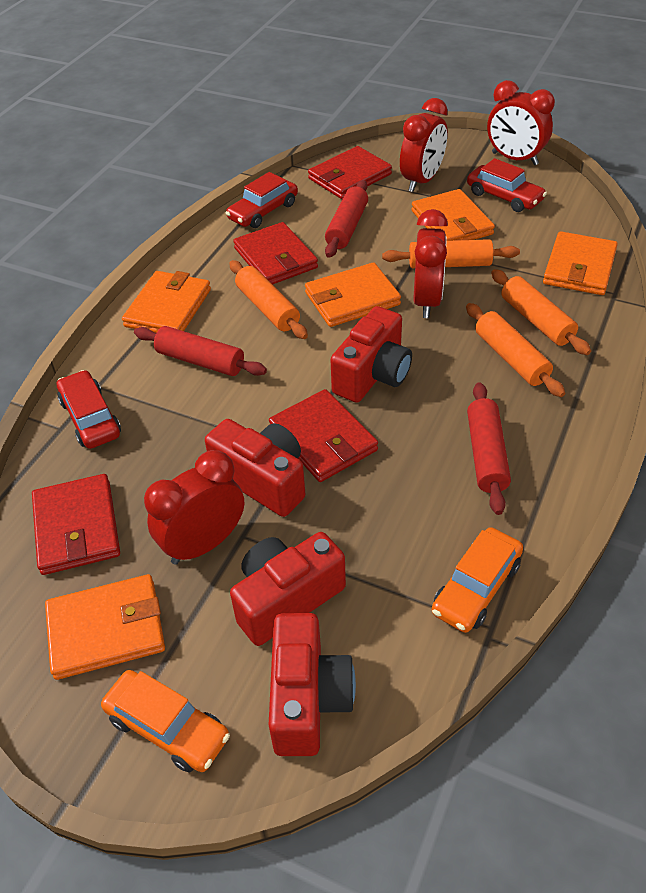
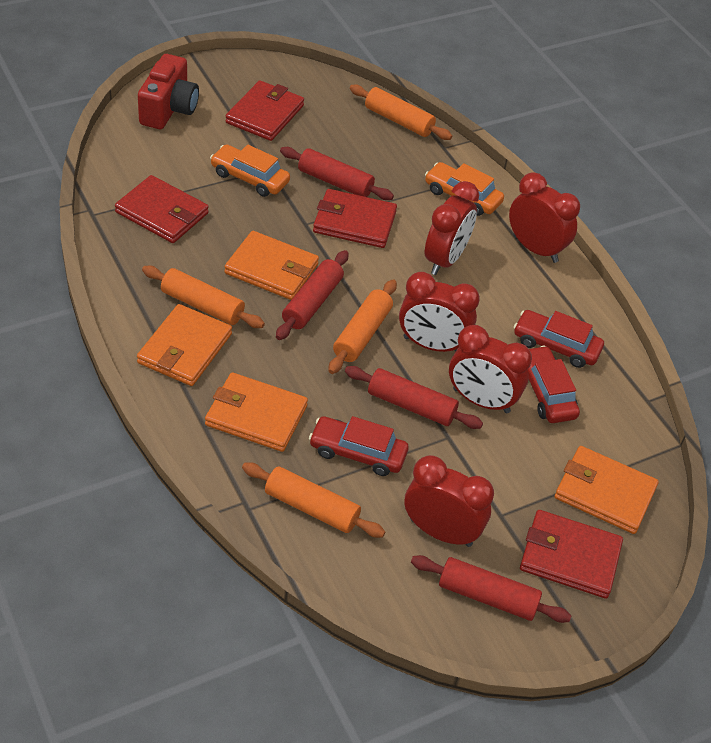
orange wallet: 5 -> 4
red camera: 4 -> 1
red clock: 4 -> 5
red rolling pin: 3 -> 4

